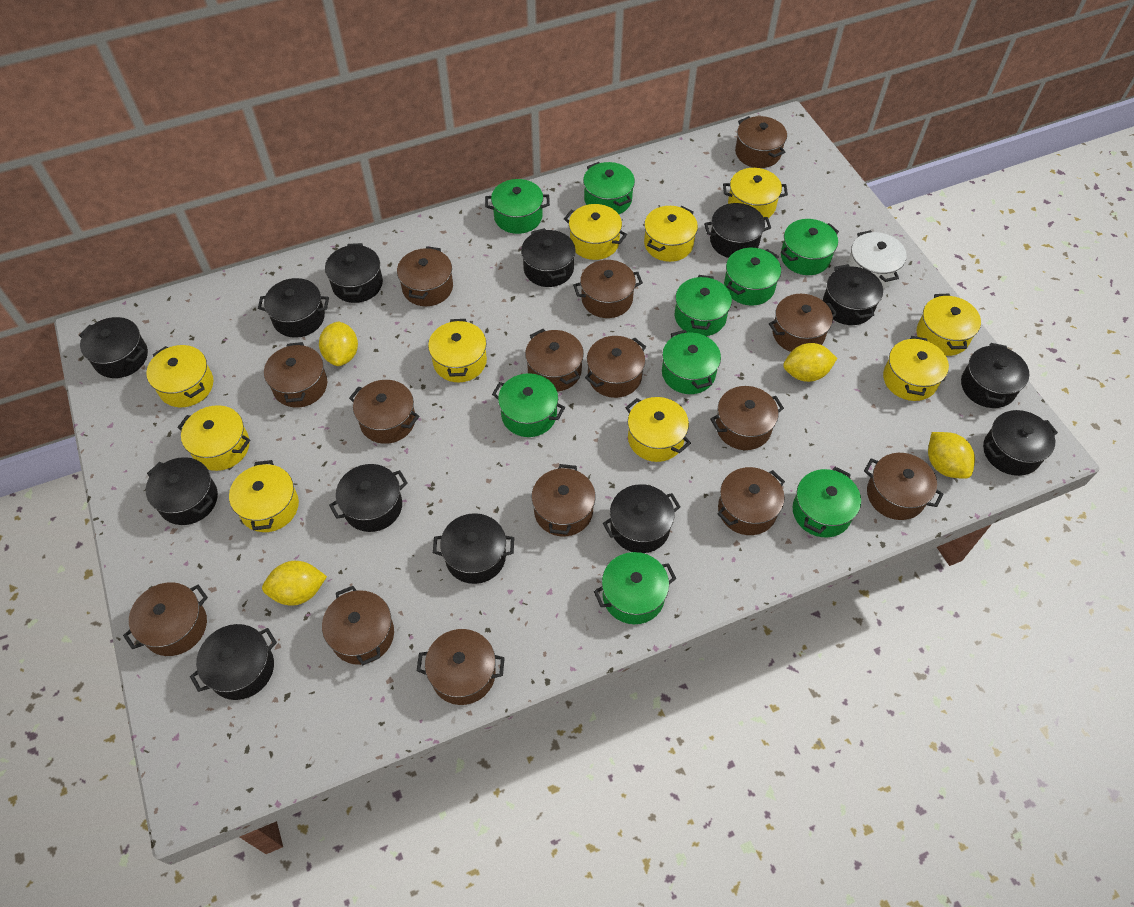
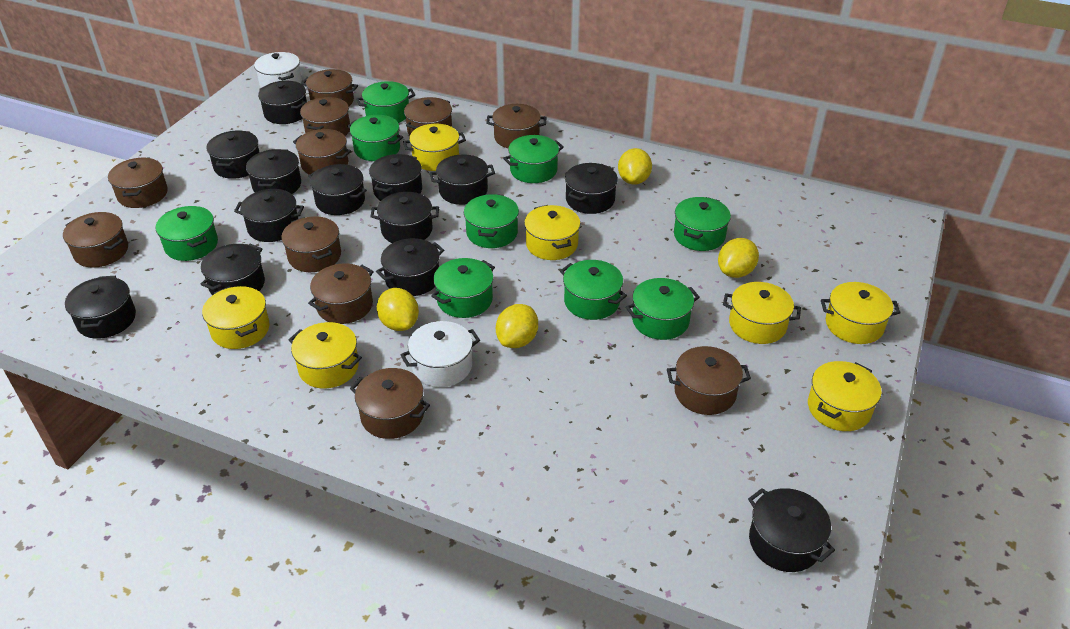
brown pot: 15 -> 11
white pot: 1 -> 2
yellow pot: 10 -> 7

